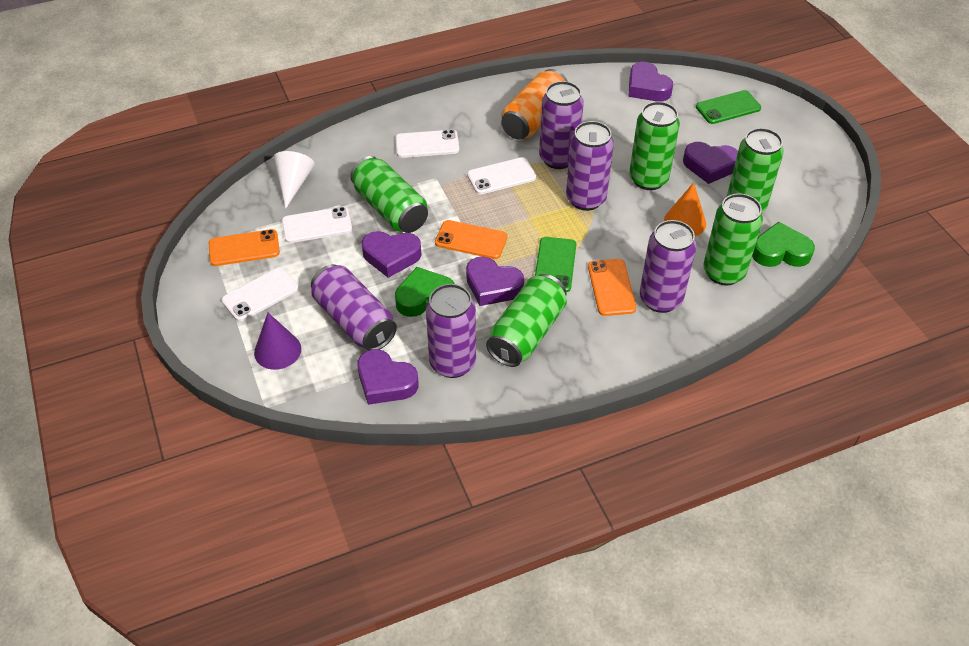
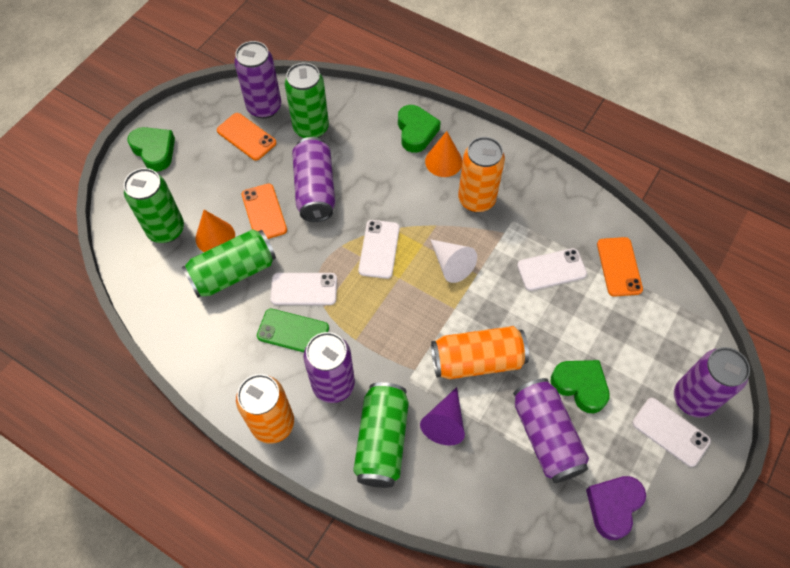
green can: 5 -> 4
green heart: 2 -> 3
green phone: 2 -> 1
orange can: 1 -> 3
orange cone: 1 -> 2
purple heart: 5 -> 1

